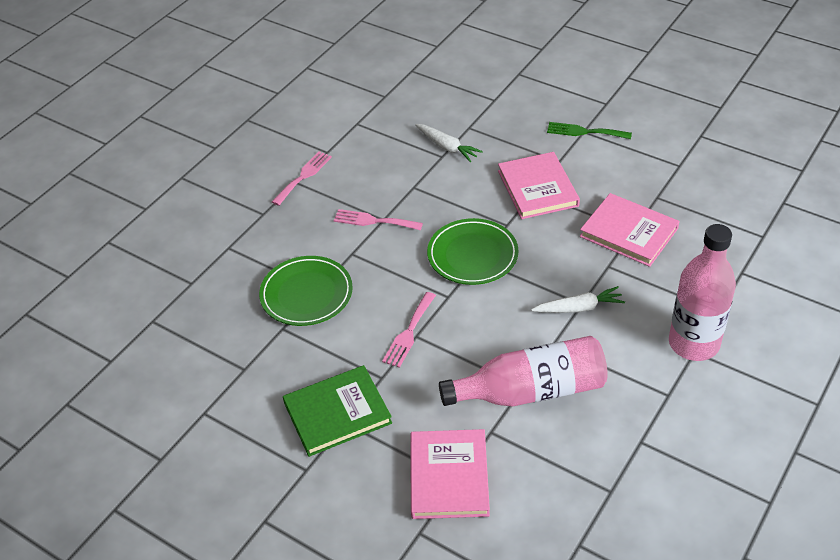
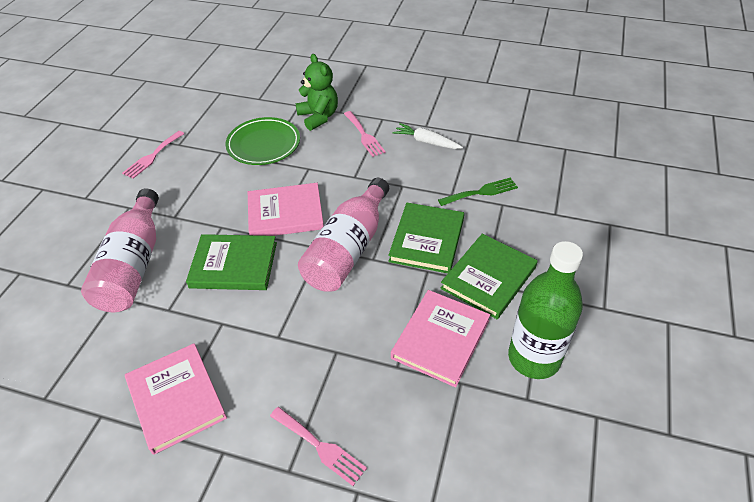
green book: 1 -> 3
green bottle: 0 -> 1
green plate: 2 -> 1
green teddy bear: 0 -> 1
white carrot: 2 -> 1

